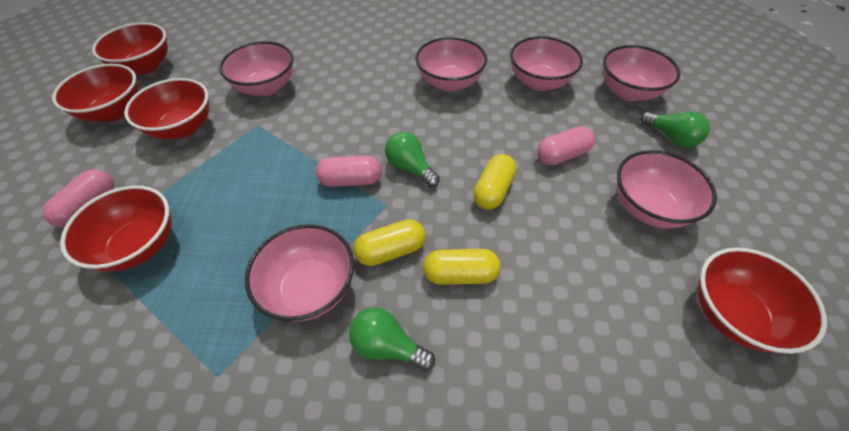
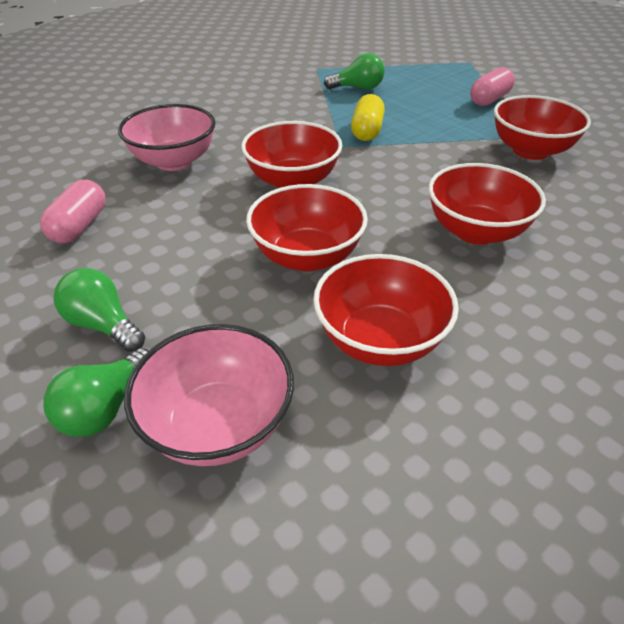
pink bowl: 6 -> 2
pink capsule: 3 -> 2
yellow capsule: 3 -> 1

